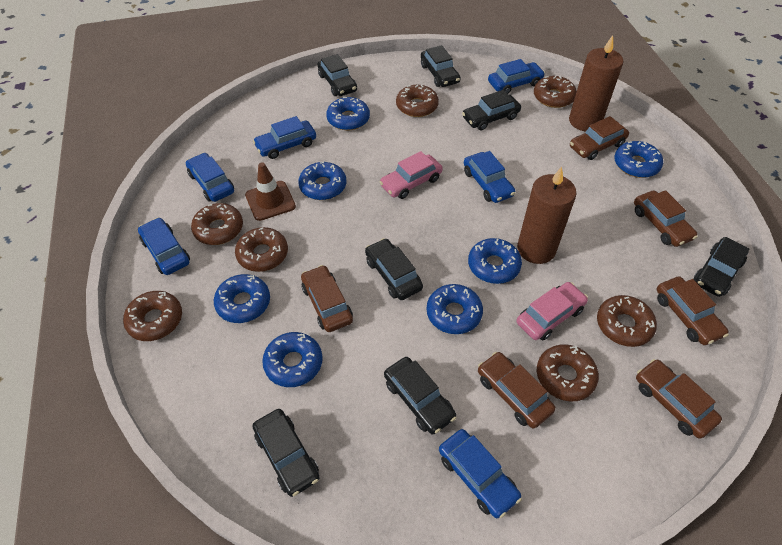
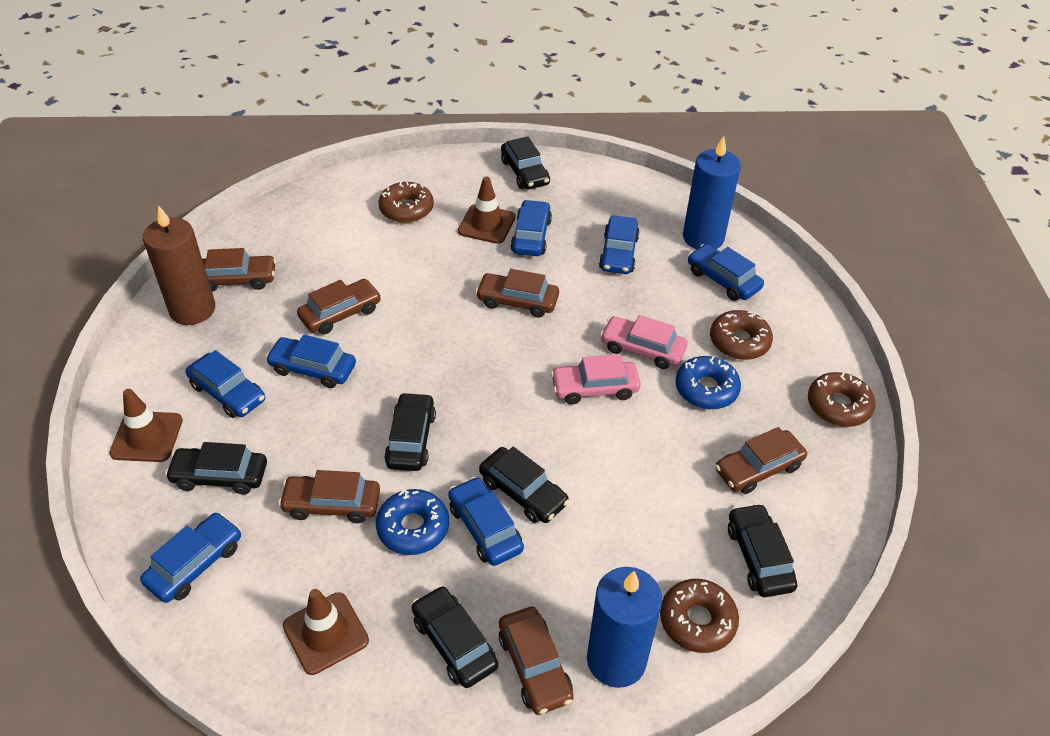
black car: 7 -> 6
blue candle: 0 -> 2
blue car: 6 -> 7
blue donut: 7 -> 2
brown candle: 2 -> 1
brown donut: 7 -> 4
brown traffic cone: 1 -> 3

